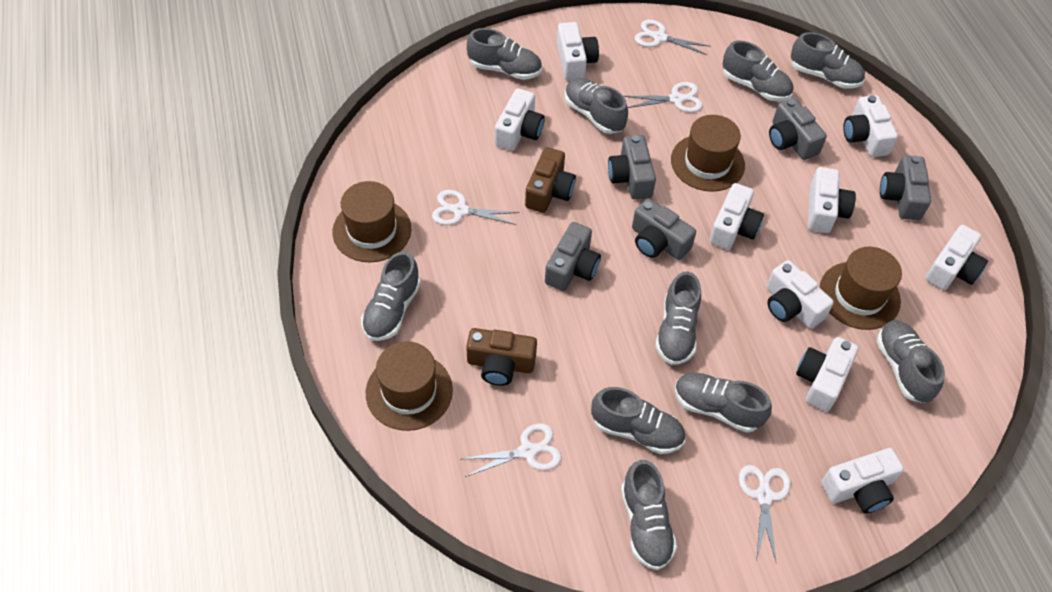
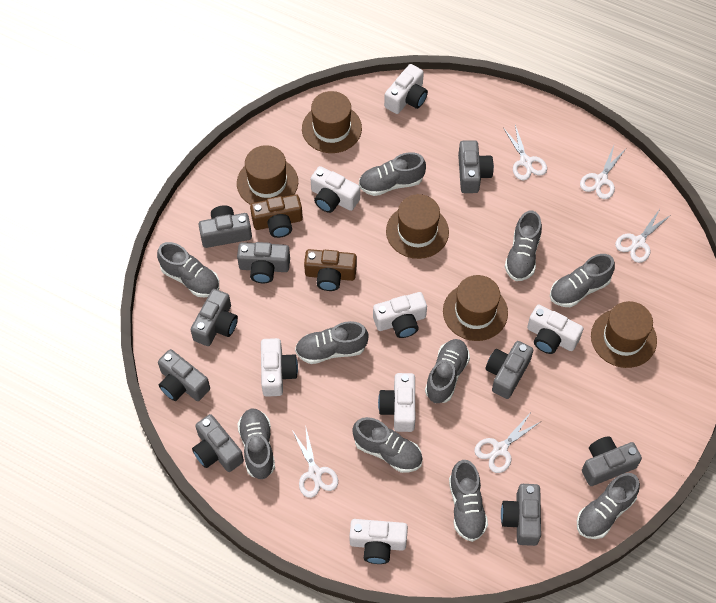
brown hat: 4 -> 5
grey camera: 5 -> 9
white camera: 9 -> 7

